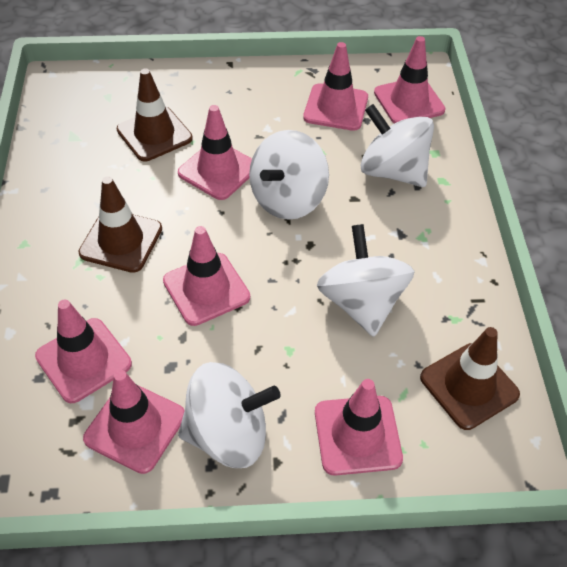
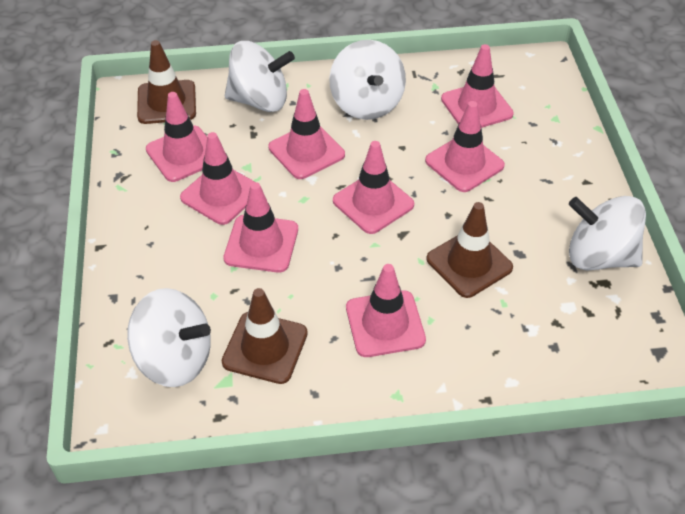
pink traffic cone: 7 -> 8

